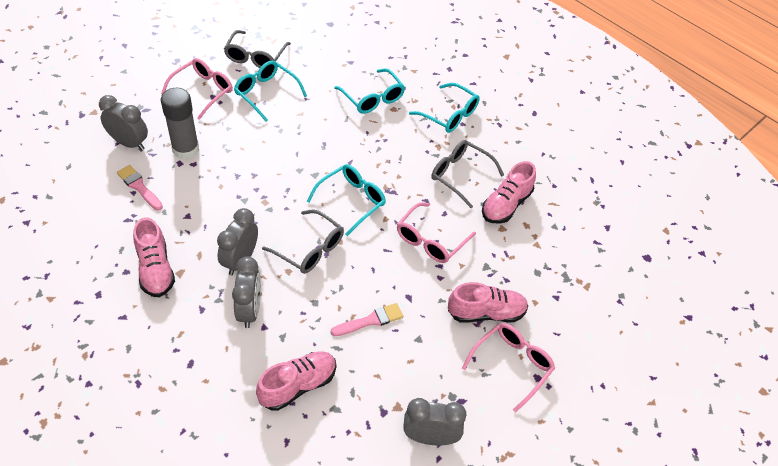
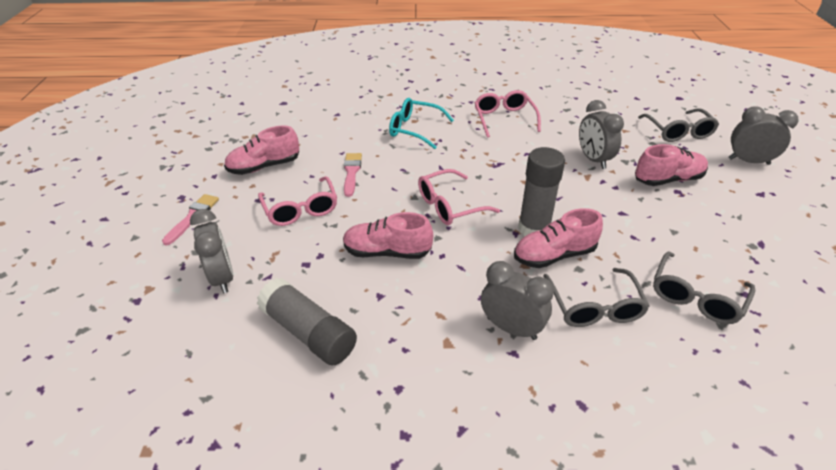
grey glue stick: 1 -> 2
turquoise glasses: 4 -> 1

